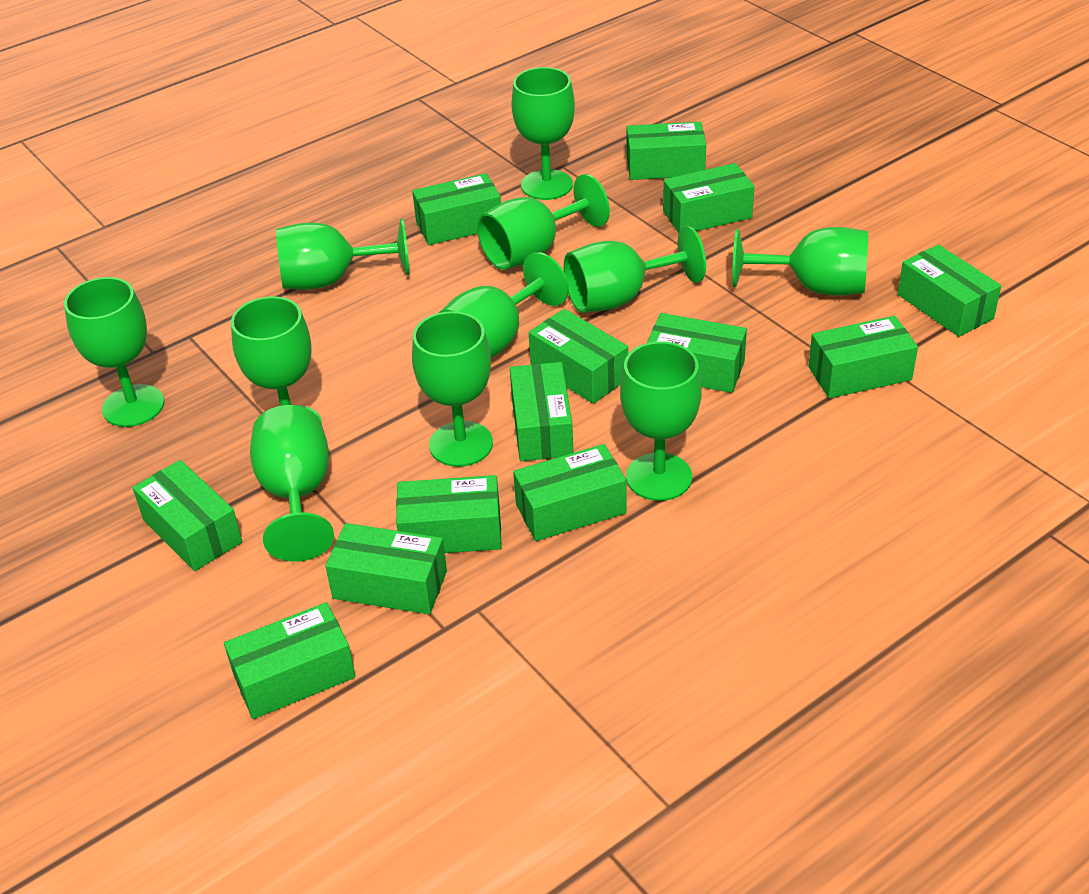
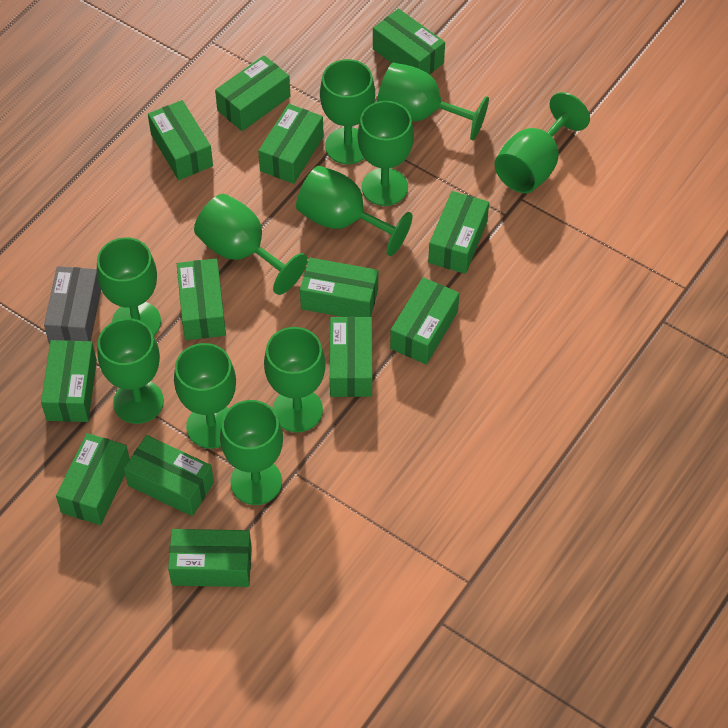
grey box: 0 -> 1

